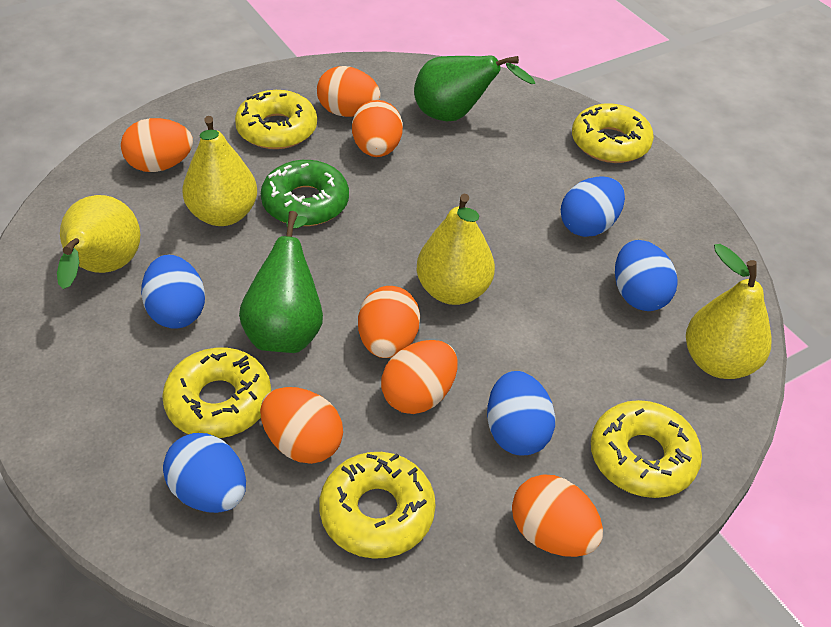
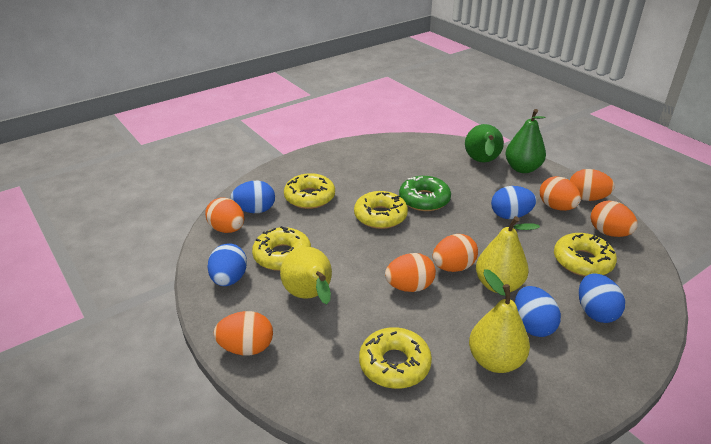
yellow pear: 4 -> 3

